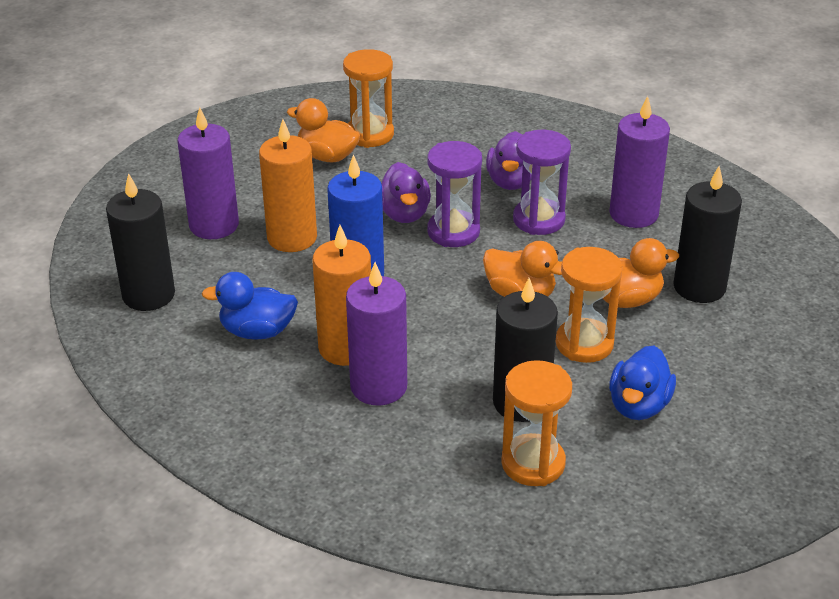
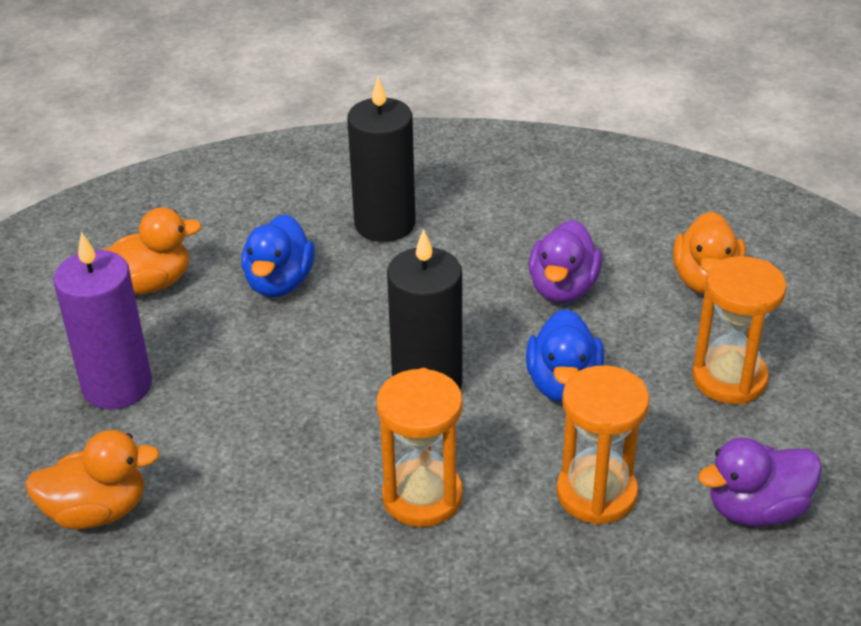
black candle: 3 -> 2
blue candle: 1 -> 0
orange candle: 2 -> 0
purple candle: 3 -> 1
purple hourglass: 2 -> 0

